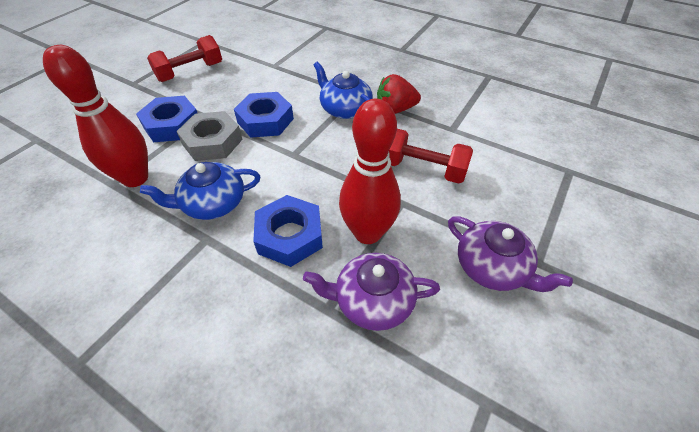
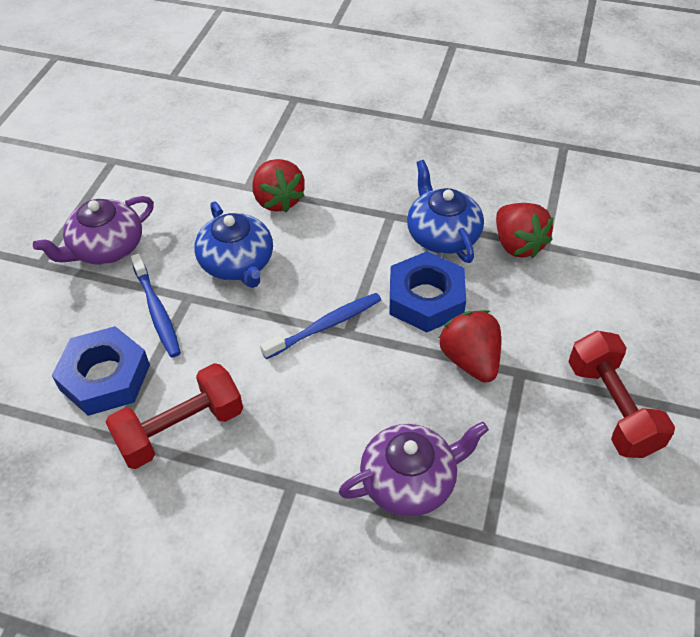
blue nut: 3 -> 2
blue toothbrush: 0 -> 2
grey nut: 1 -> 0
red bowling pin: 2 -> 0
red strawberry: 1 -> 3

